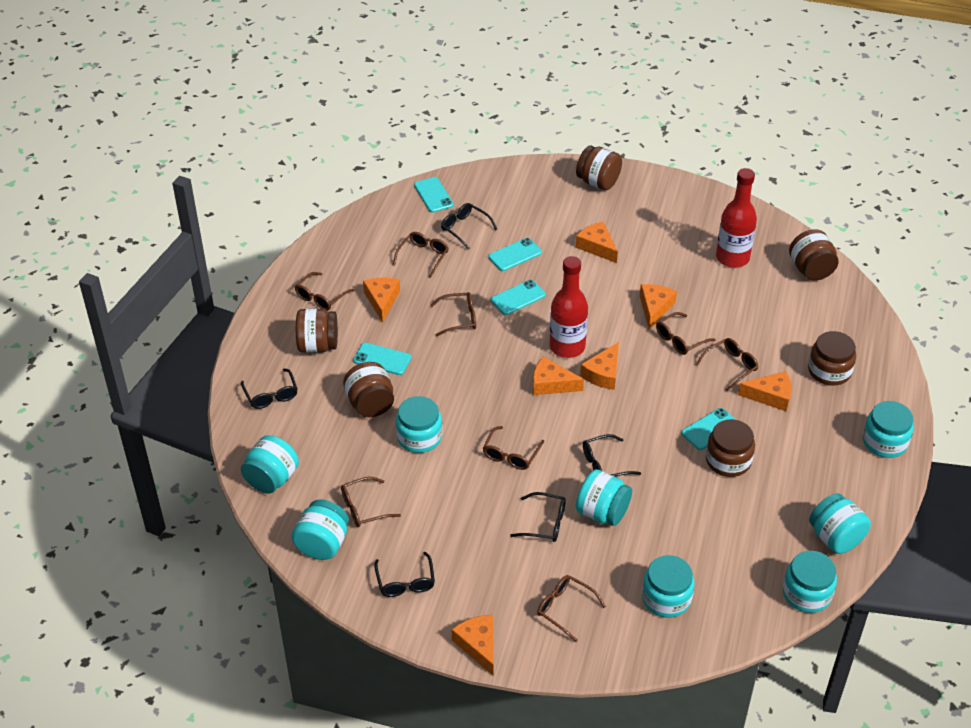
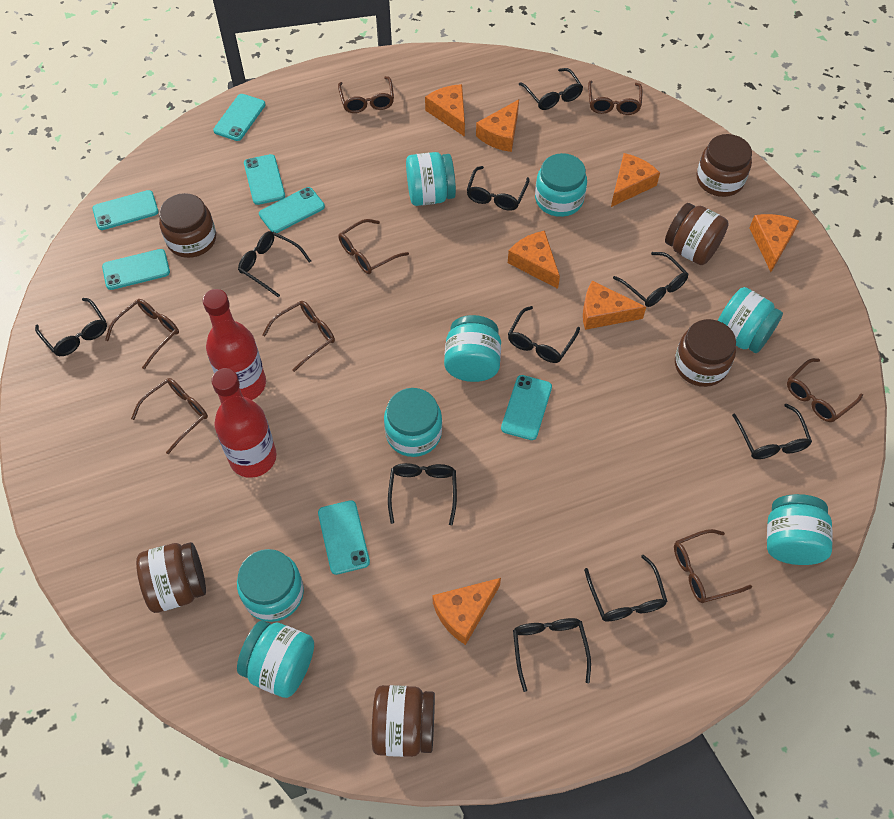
black glasses: 5 -> 10
turquoise phone: 5 -> 7

